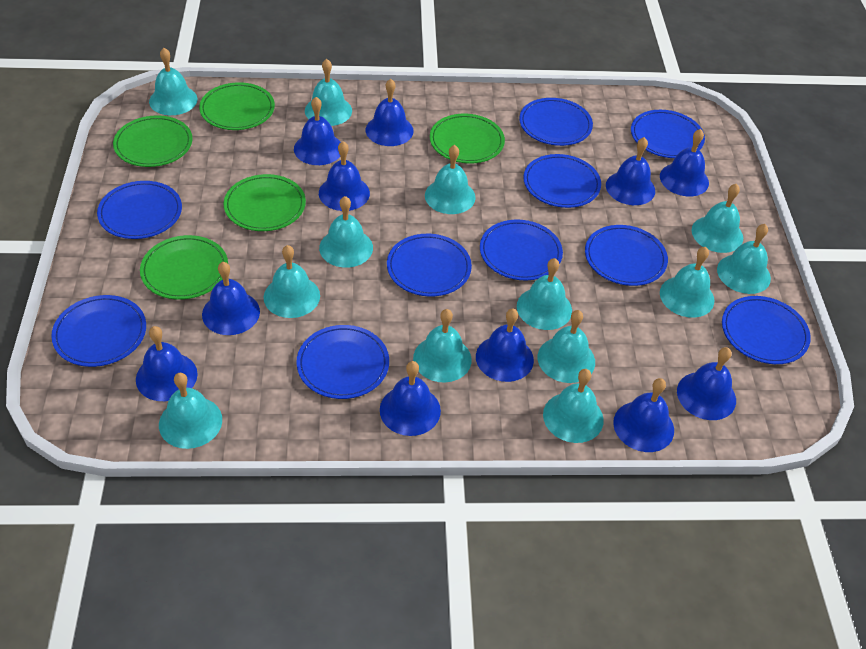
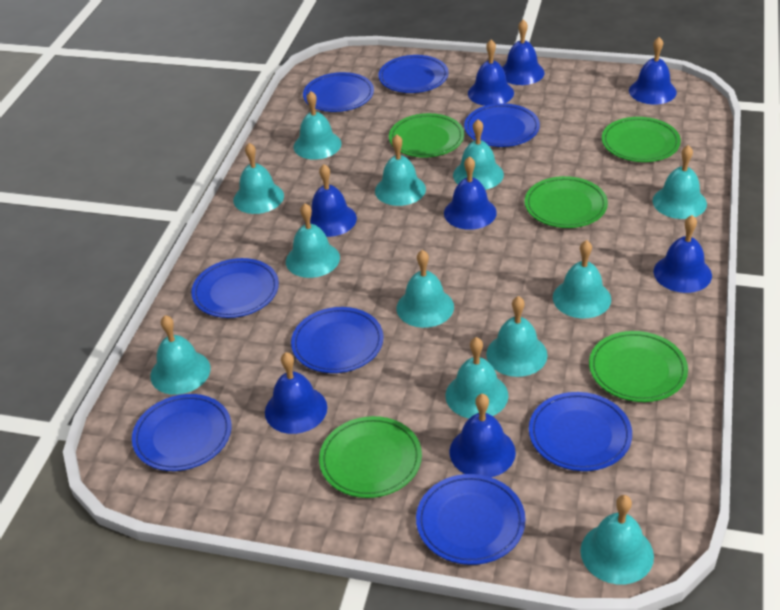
blue bell: 11 -> 8
blue plate: 10 -> 8
turquoise bell: 13 -> 12

